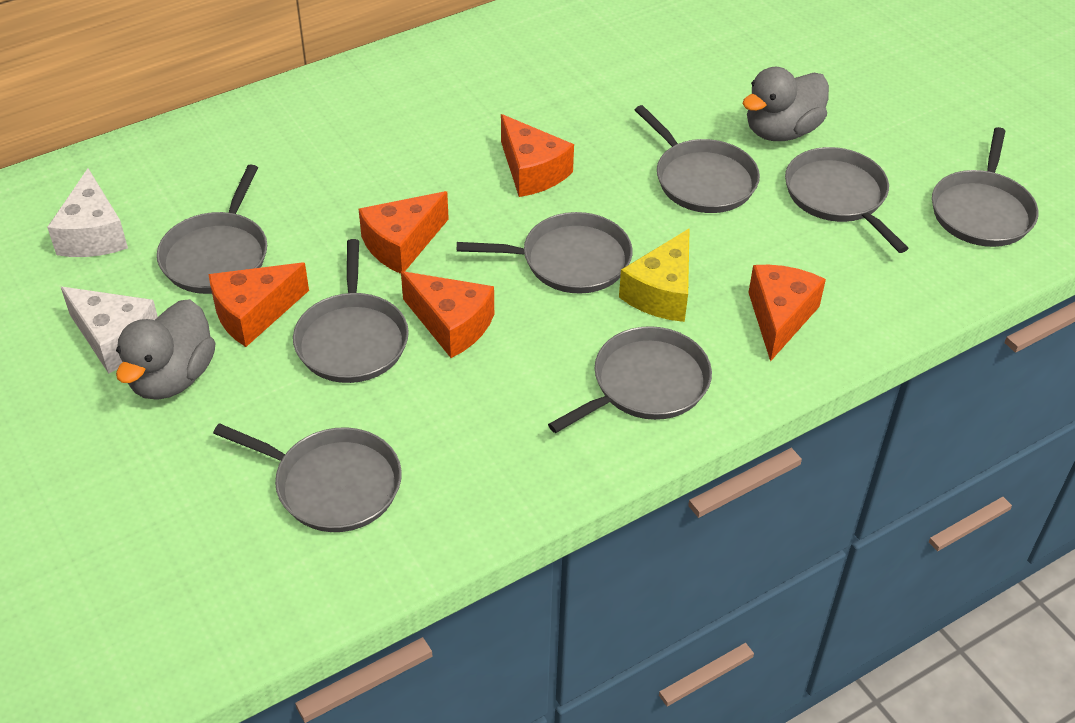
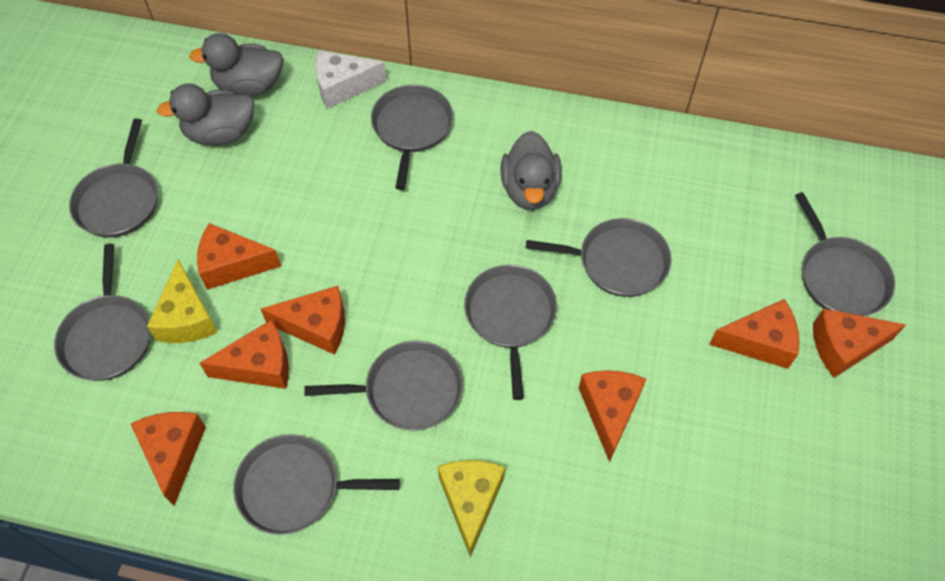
grey duck: 2 -> 3
orange cheese: 5 -> 7
white cheese: 2 -> 1
yellow cheese: 1 -> 2

